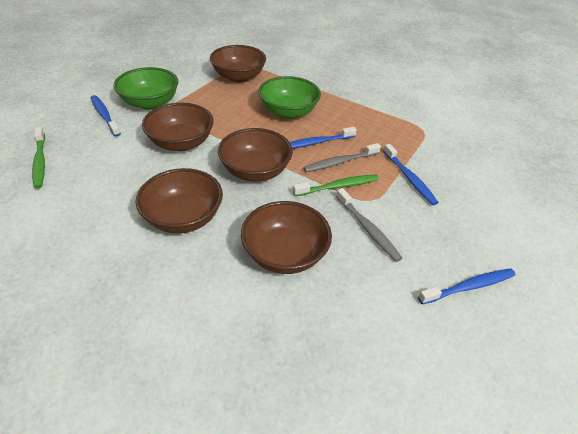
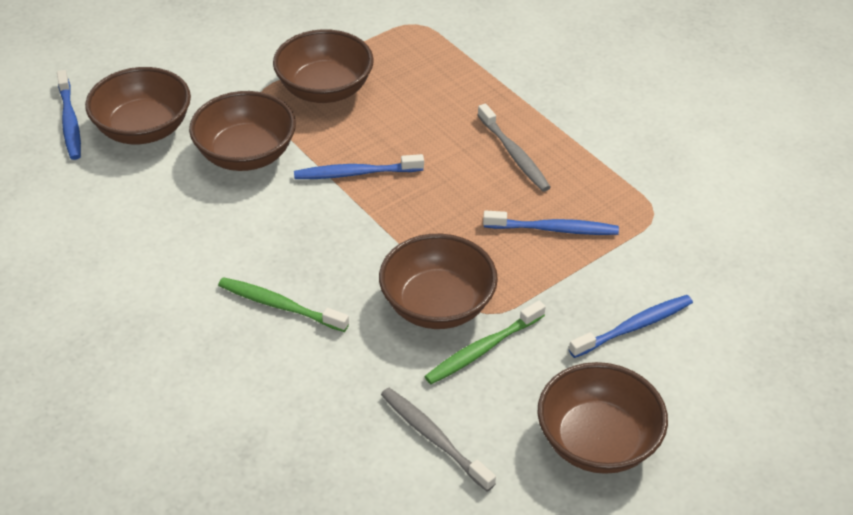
green bowl: 2 -> 0

